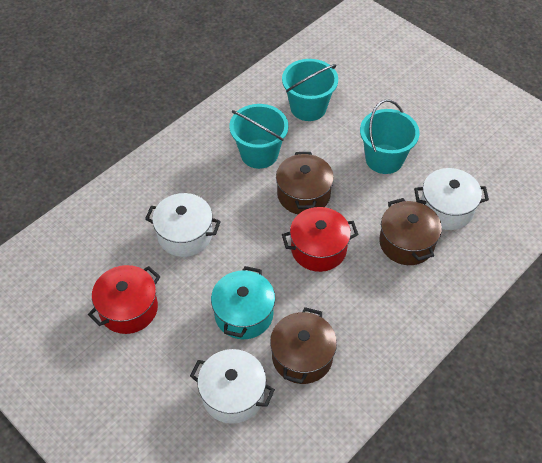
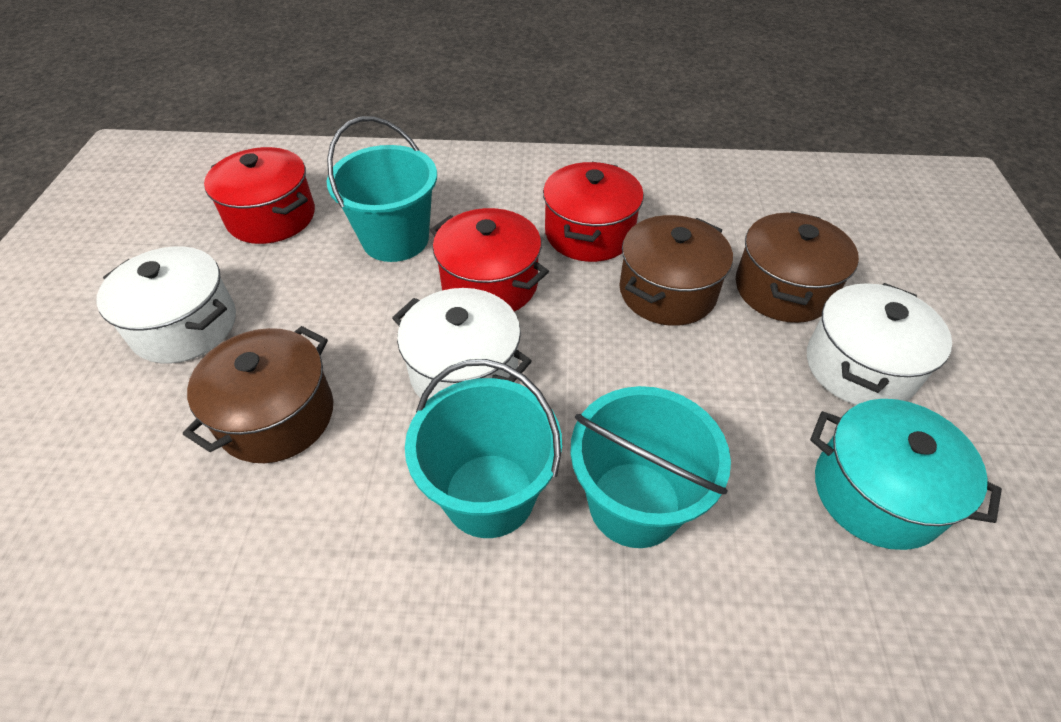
red pot: 2 -> 3

